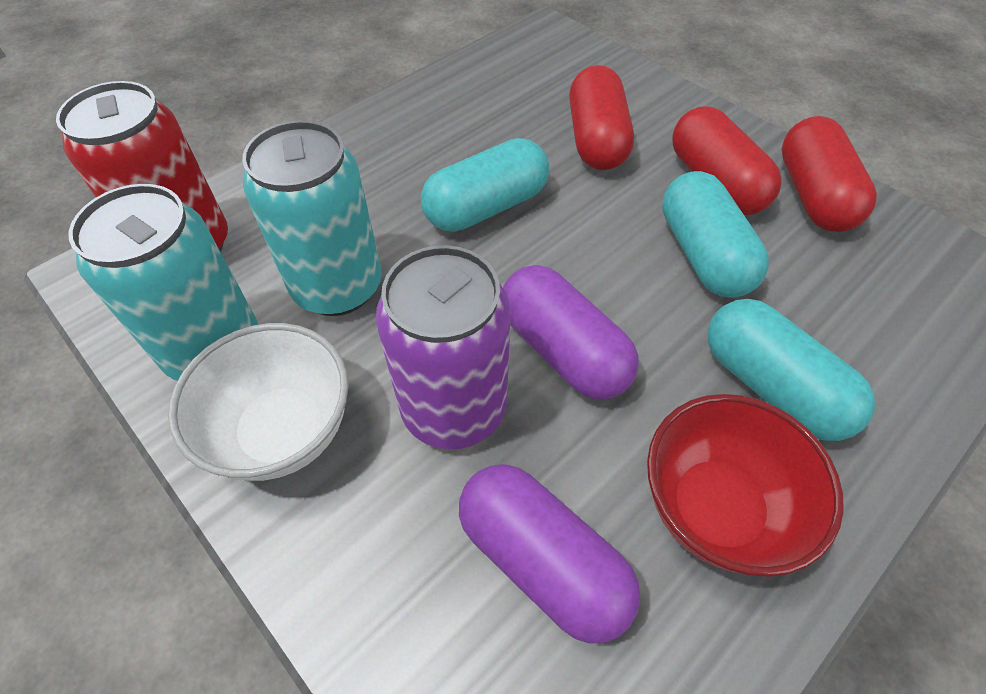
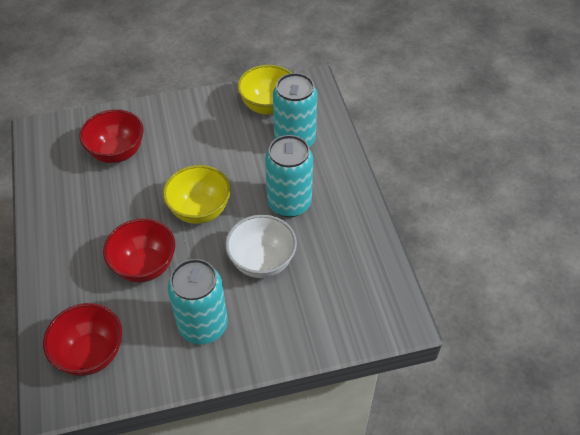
purple can: 1 -> 0
purple capsule: 2 -> 0
red bowl: 1 -> 3
red can: 1 -> 0
red capsule: 3 -> 0
turquoise can: 2 -> 3
turquoise capsule: 3 -> 0
yellow bowl: 0 -> 2

